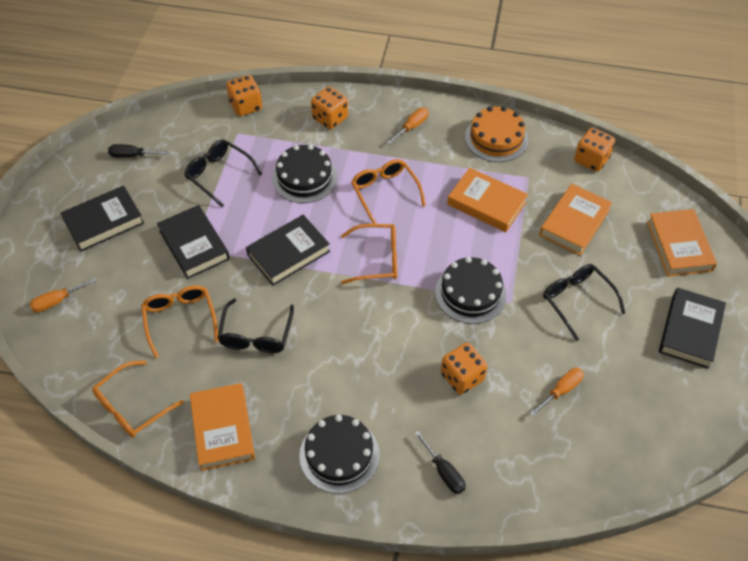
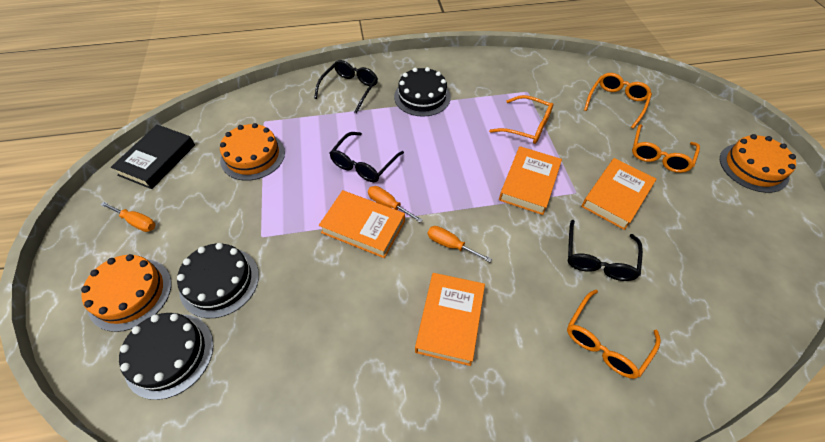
black book: 4 -> 1
black screwdriver: 2 -> 0
orange cake: 1 -> 3
orange dice: 4 -> 0

